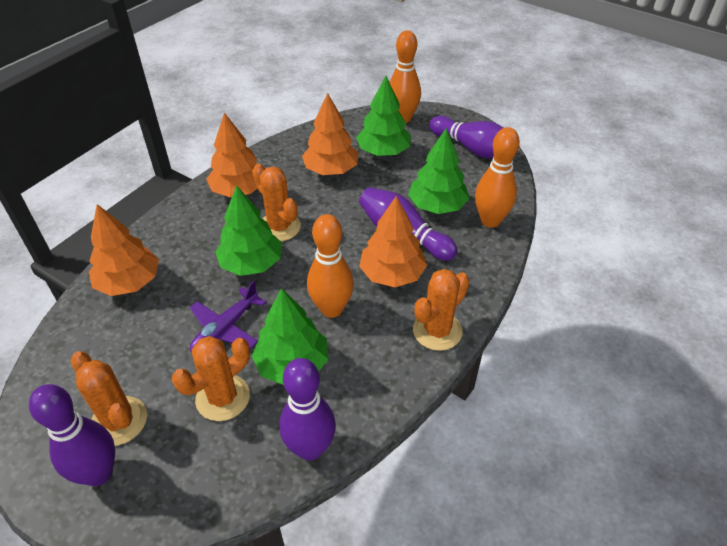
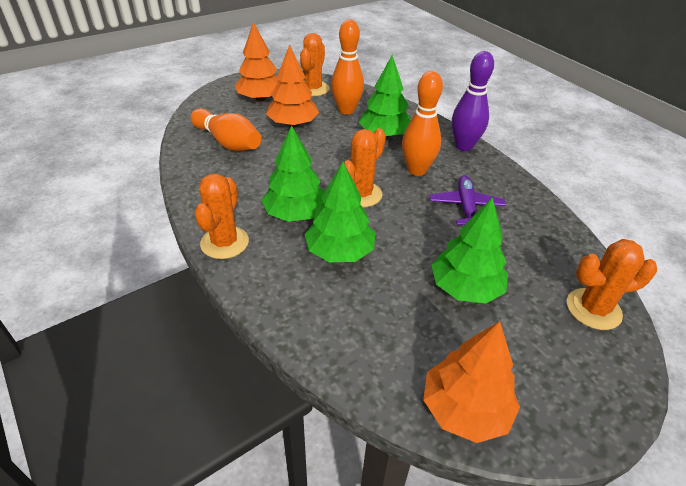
orange tree: 4 -> 3
purple bowling pin: 4 -> 1

